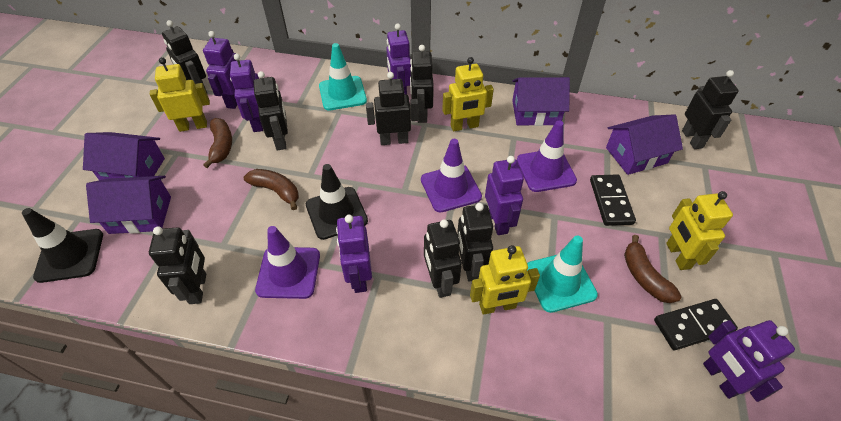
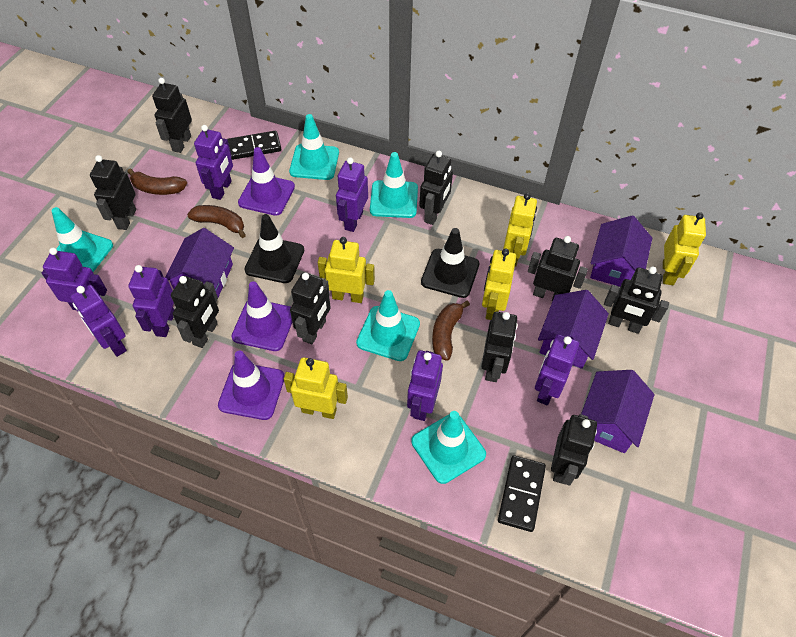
black robot: 8 -> 9
purple robot: 6 -> 7
turquoise traffic cone: 2 -> 5
yellow robot: 4 -> 5

